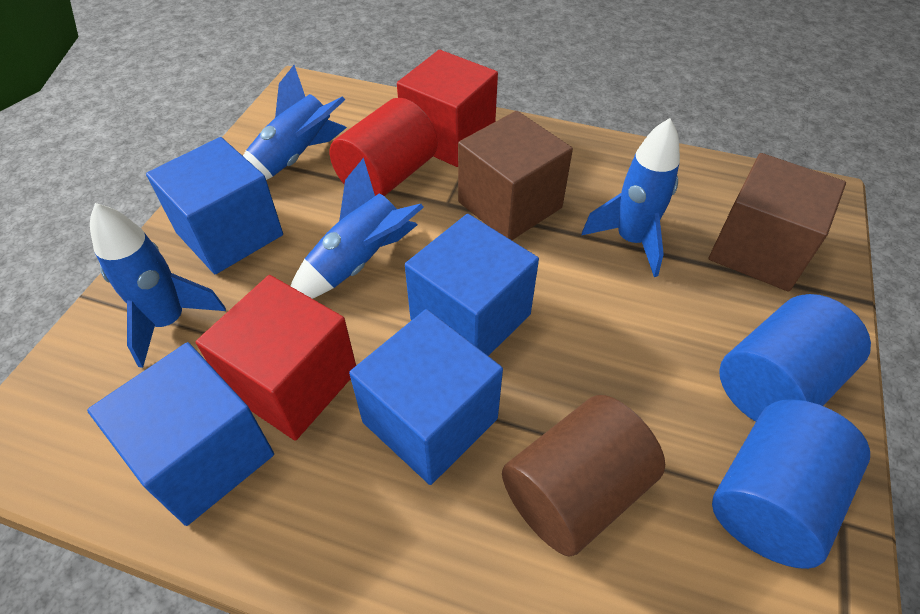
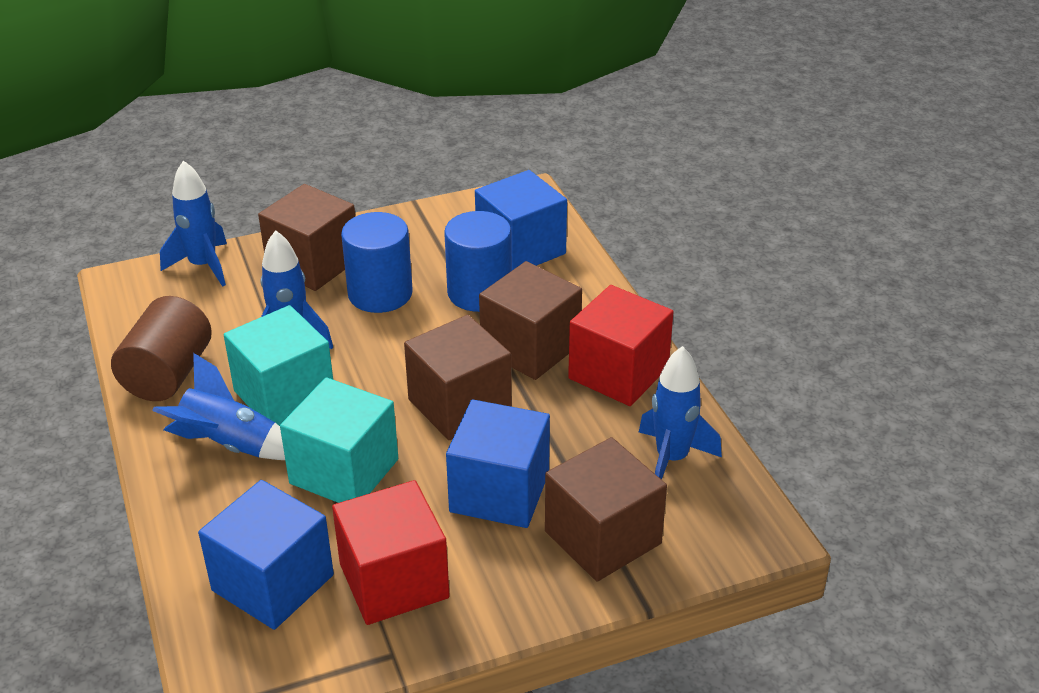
blue cube: 4 -> 3
brown cube: 2 -> 4
red cylinder: 1 -> 0
turquoise cube: 0 -> 2

